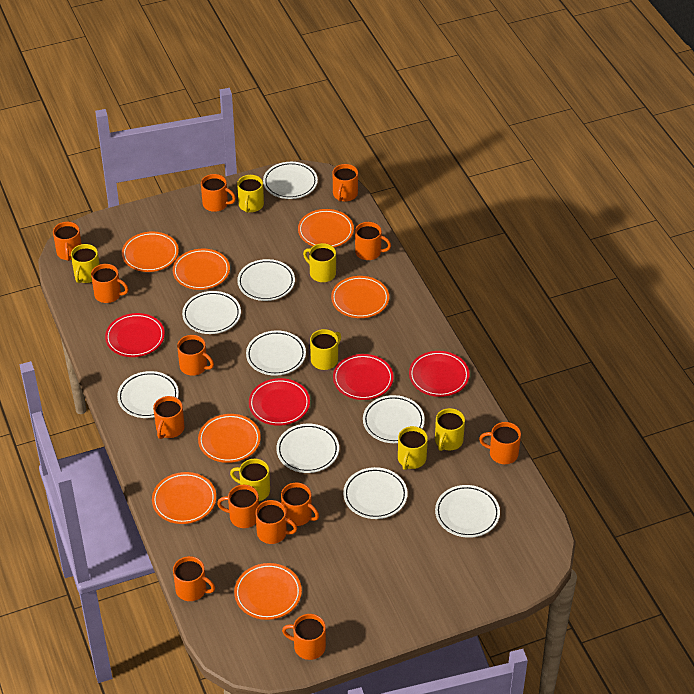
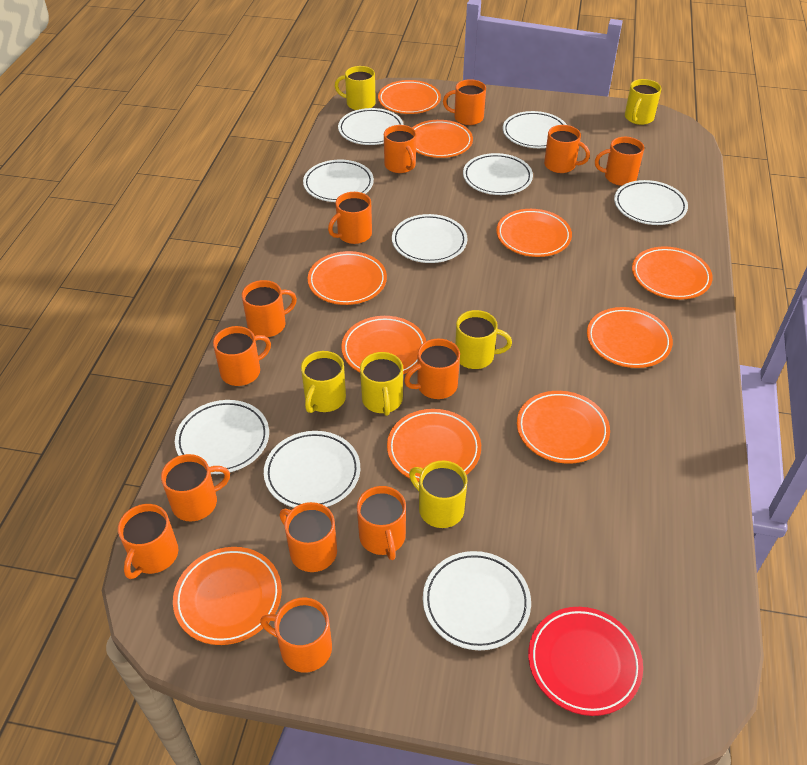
orange plate: 7 -> 10
red plate: 4 -> 1
yellow mug: 7 -> 6

